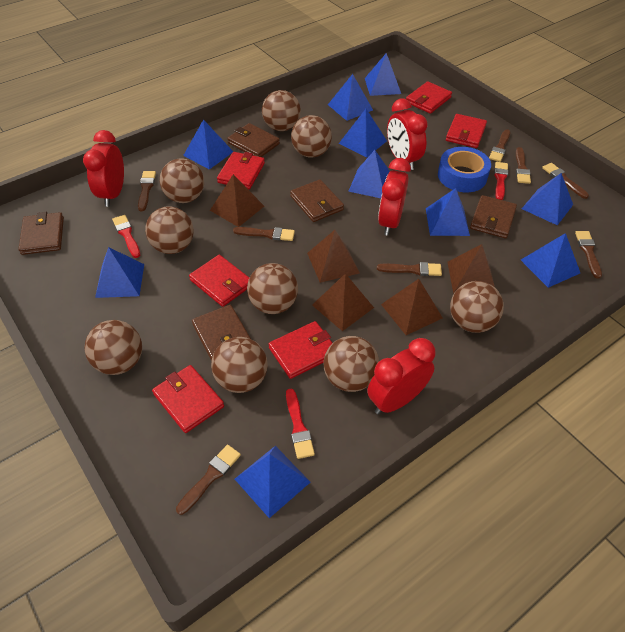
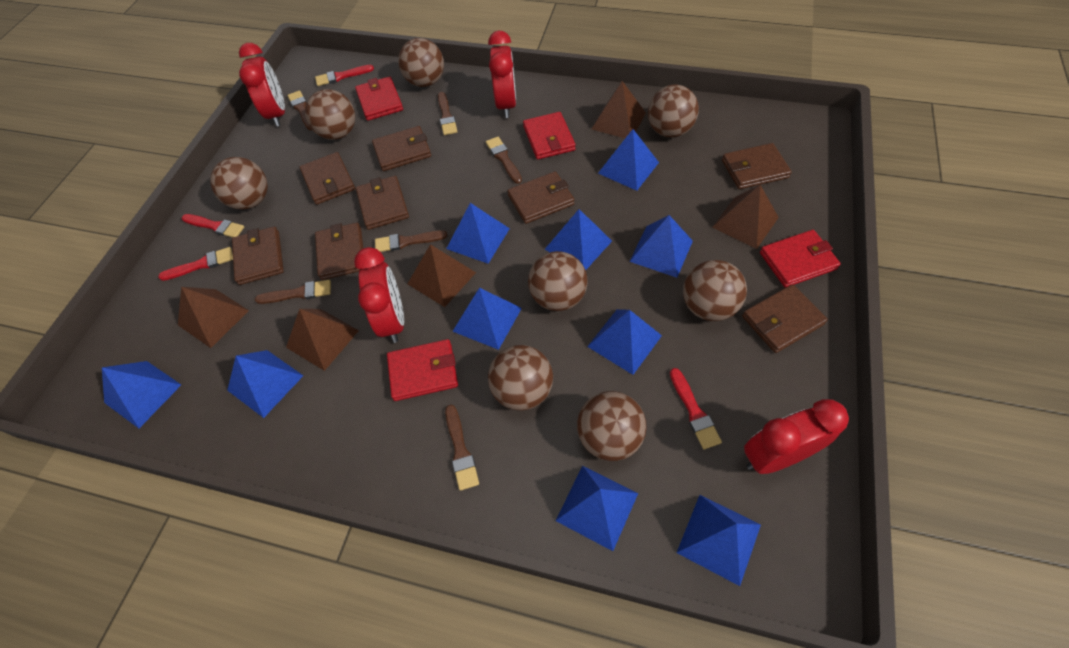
blue tape: 1 -> 0
brown ball: 9 -> 8
brown brush: 8 -> 6
brown wallet: 5 -> 8
red brush: 3 -> 4
red wallet: 6 -> 4

